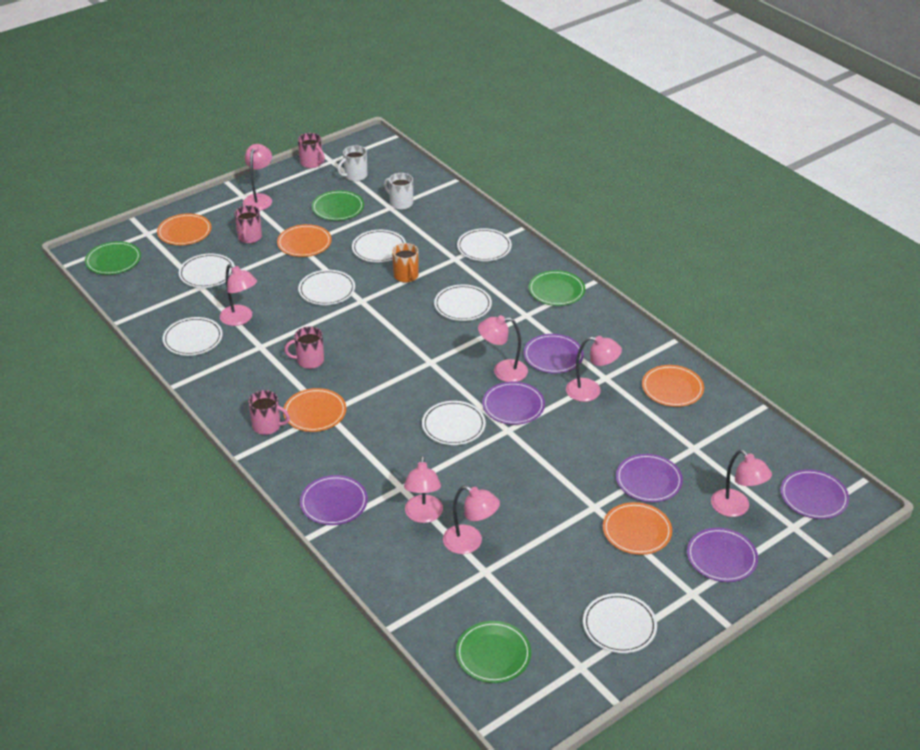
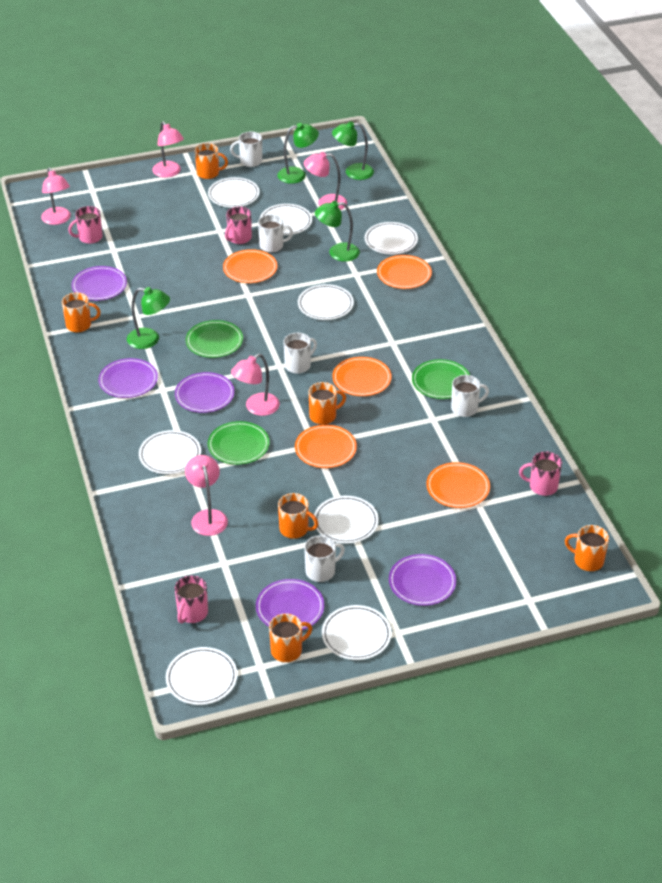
green lamp: 0 -> 4
green plate: 4 -> 3
orange mug: 1 -> 6
pink lamp: 7 -> 5
purple plate: 6 -> 5
white mug: 2 -> 5

